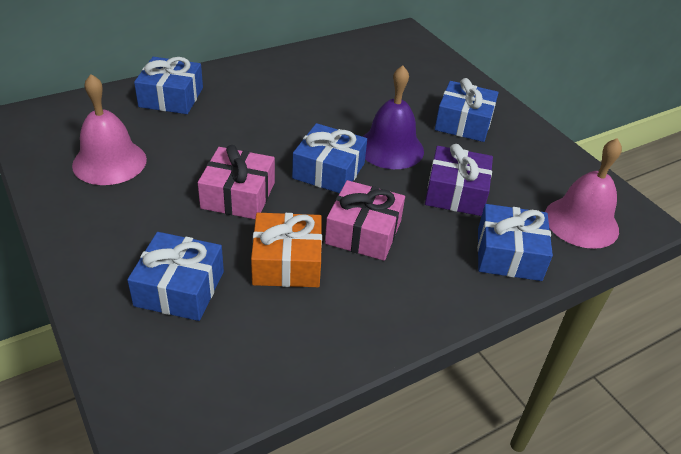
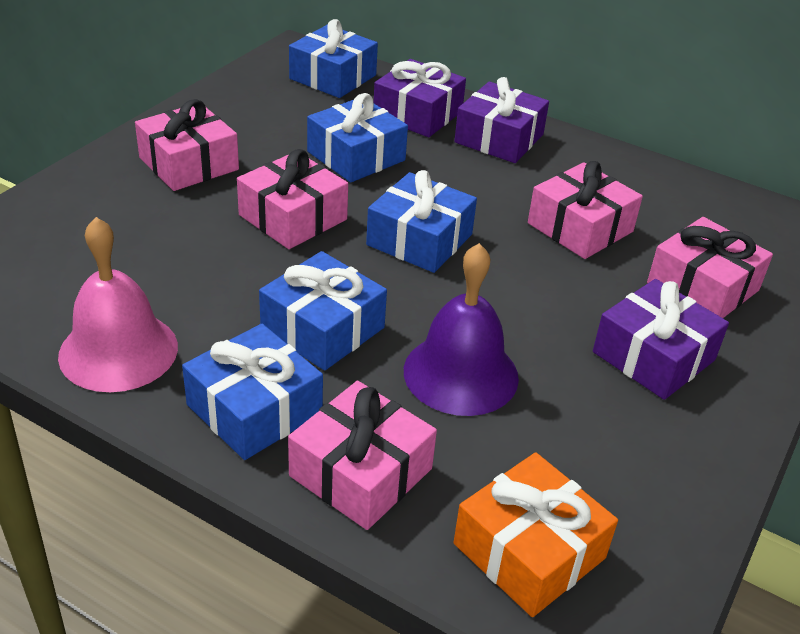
pink bell: 2 -> 1
pink gift: 2 -> 5
purple gift: 1 -> 3

